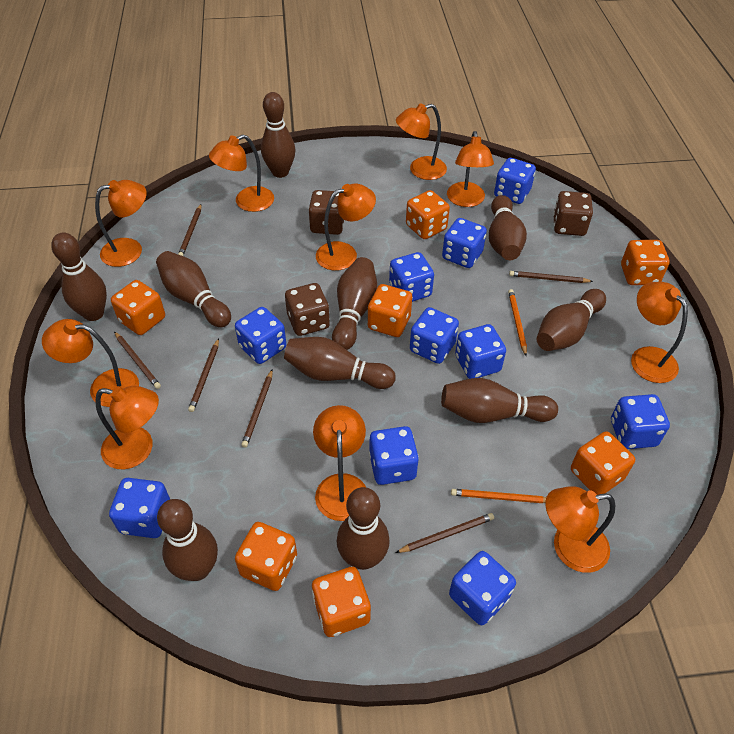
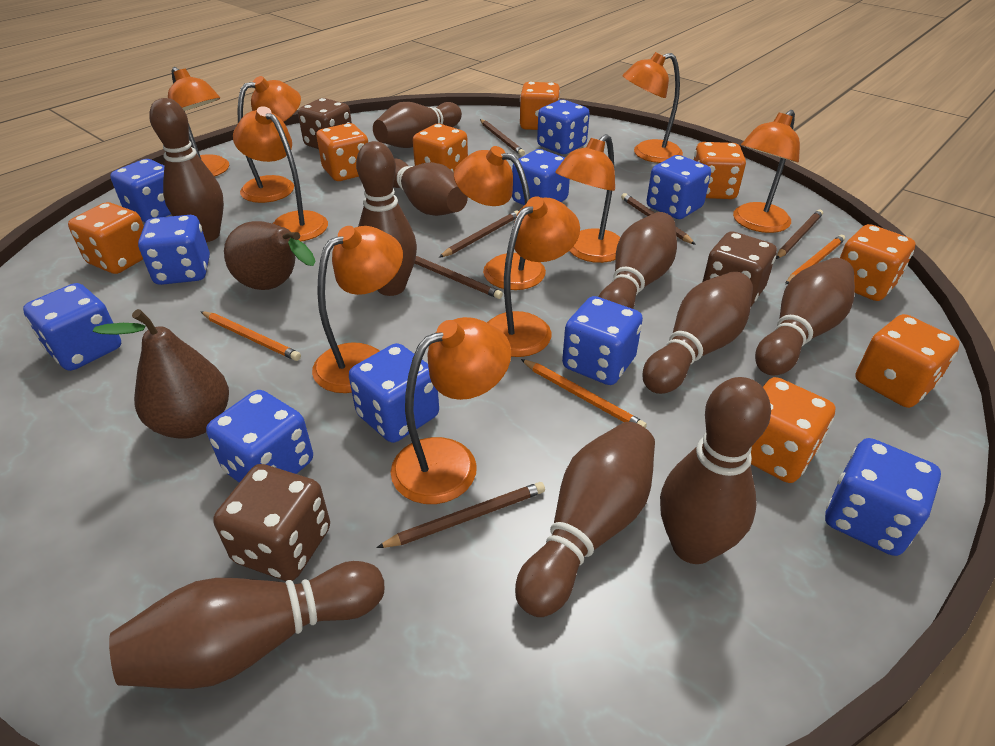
brown pear: 0 -> 2
orange dice: 7 -> 8
orange pencil: 2 -> 3

